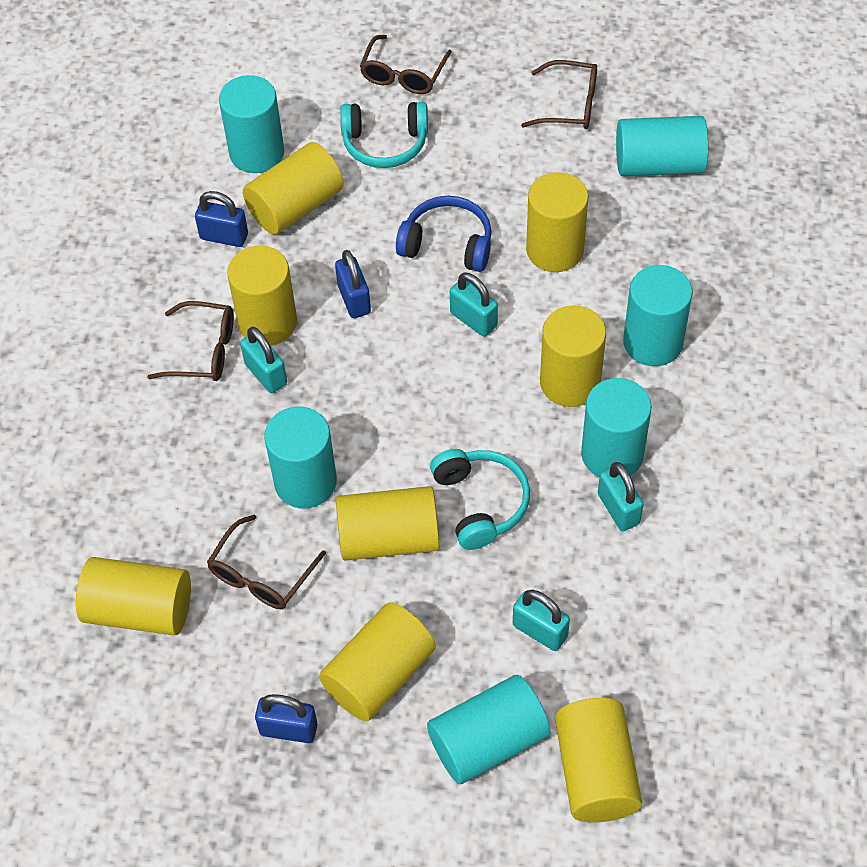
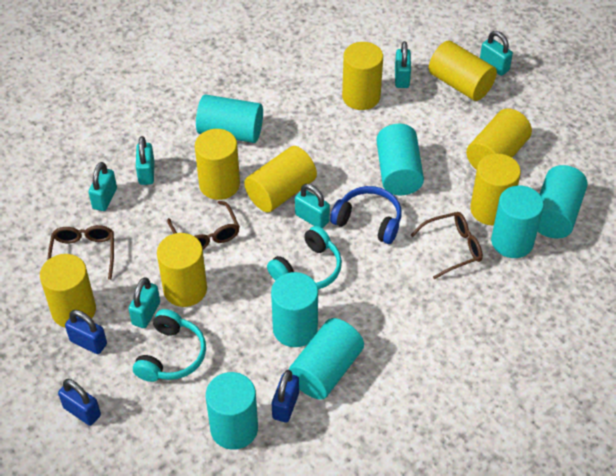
brown glasses: 4 -> 3
turquoise cylinder: 6 -> 7
turquoise padlock: 4 -> 6

